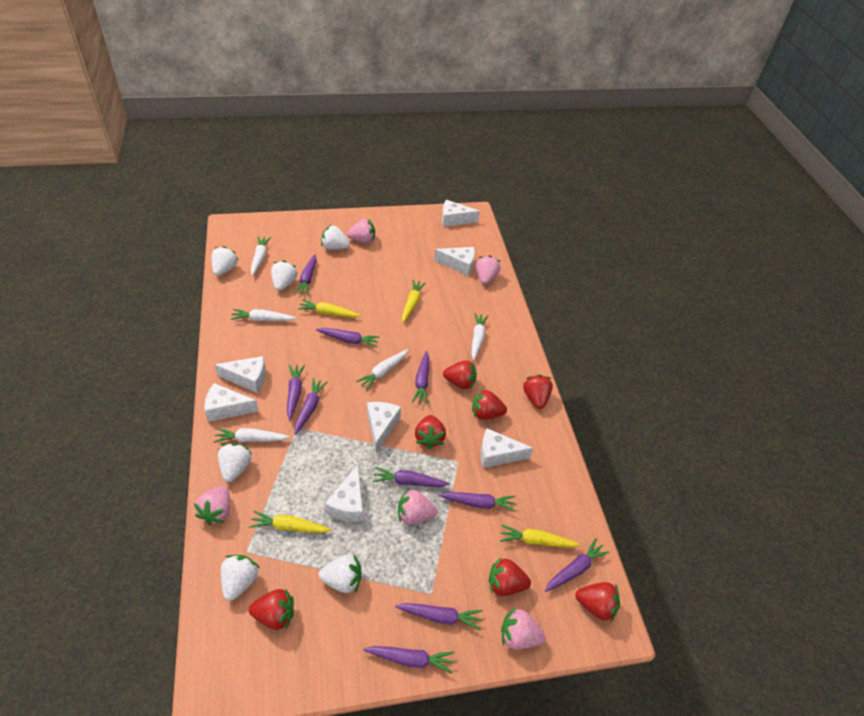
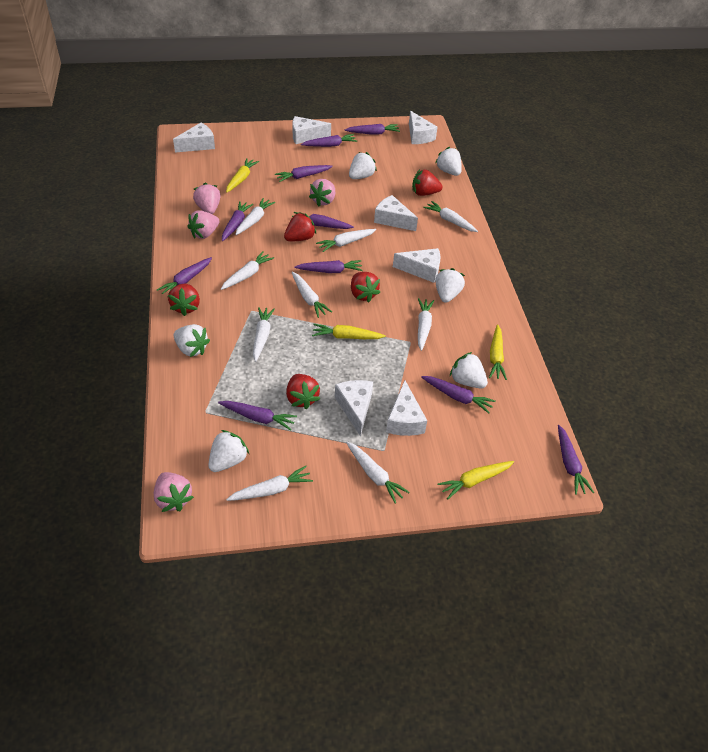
pink strawberry: 5 -> 4
red strawberry: 7 -> 5
white carrot: 5 -> 9

